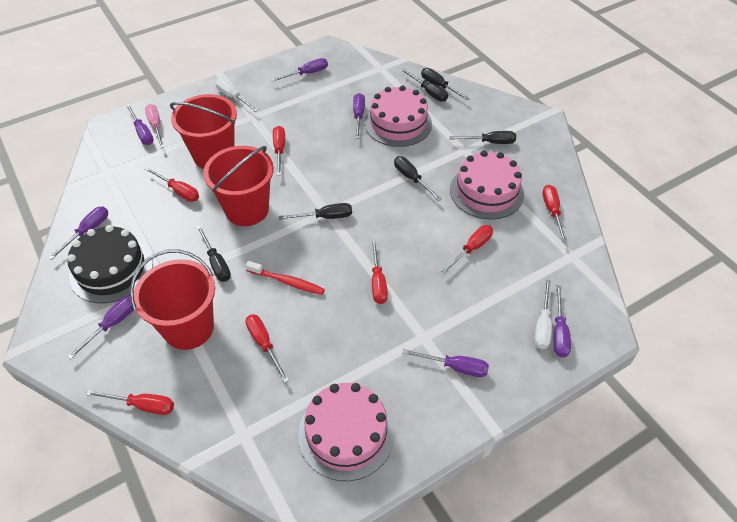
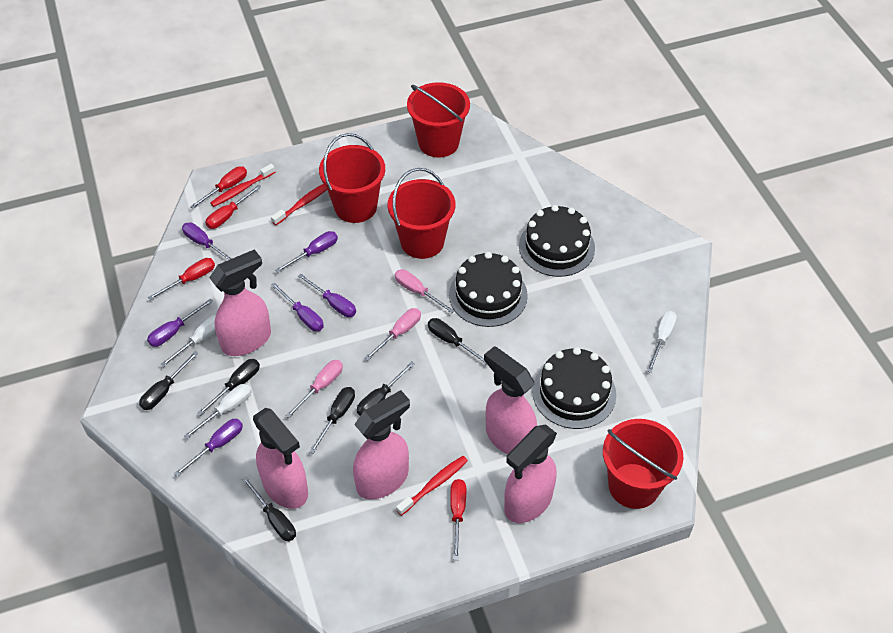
black cake: 1 -> 3
pink cake: 3 -> 0
pink screwdriver: 1 -> 3
pink spray bottle: 0 -> 5
purple screwdriver: 7 -> 6
red bucket: 3 -> 4
red screwdriver: 7 -> 4
red toothbrush: 1 -> 3
white screwdriver: 2 -> 3

